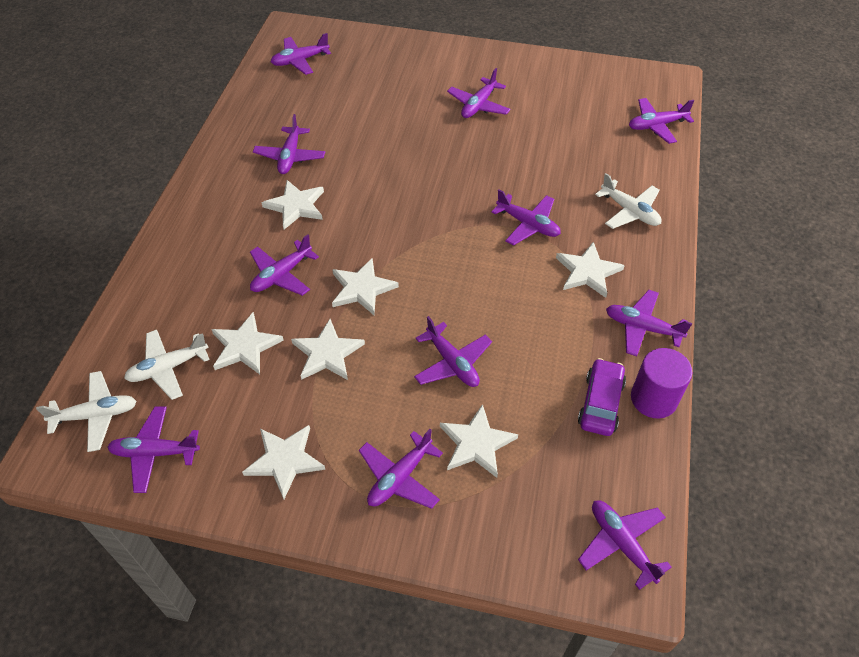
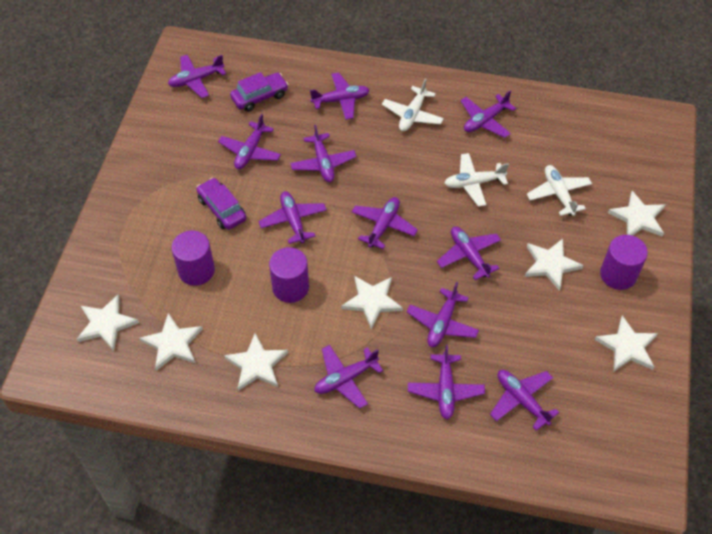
purple car: 1 -> 2
purple cylinder: 1 -> 3
purple plane: 11 -> 12

